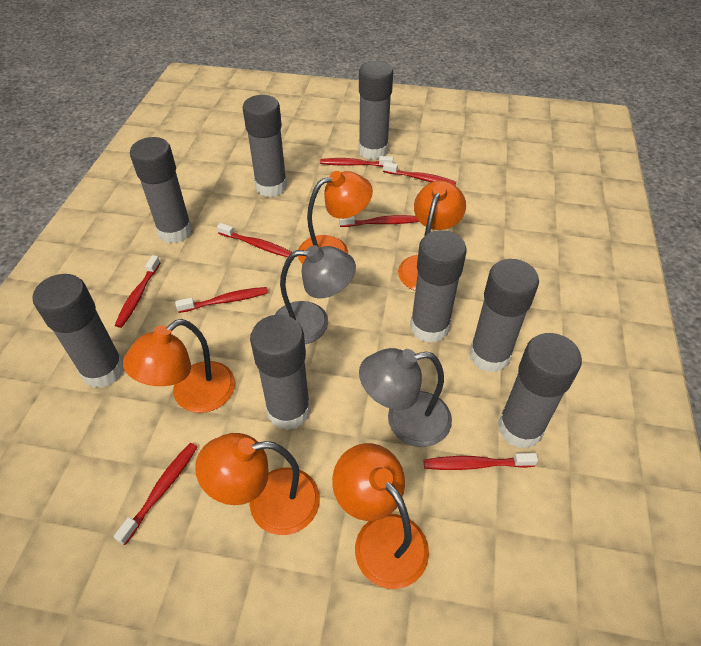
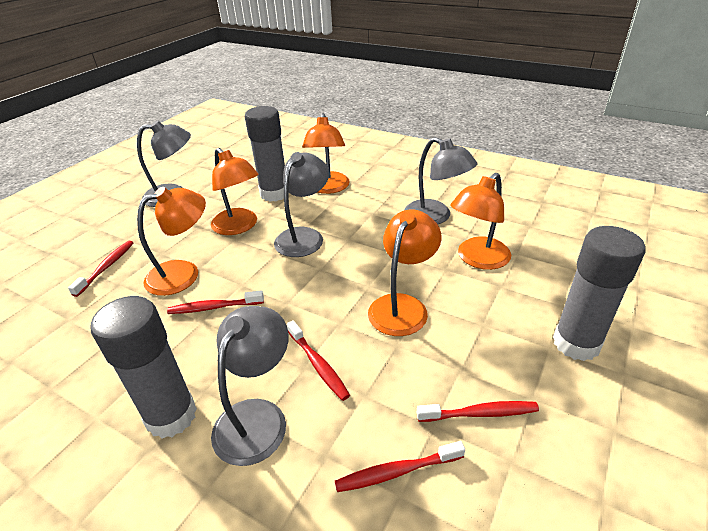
grey glue stick: 8 -> 3
grey lamp: 2 -> 4
red toothbrush: 8 -> 5

